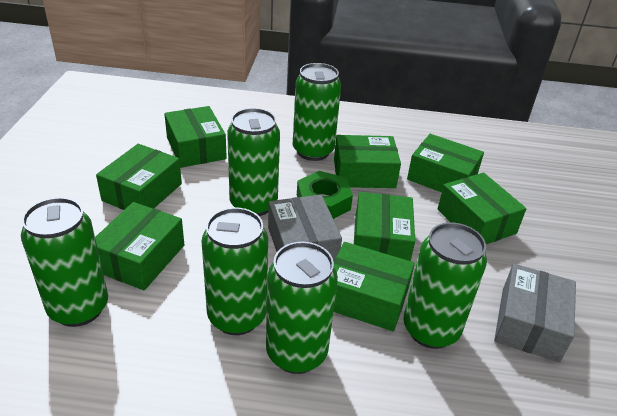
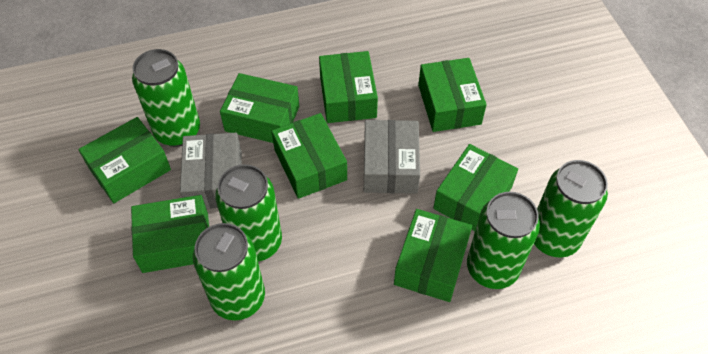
green can: 6 -> 5
green nut: 1 -> 0

